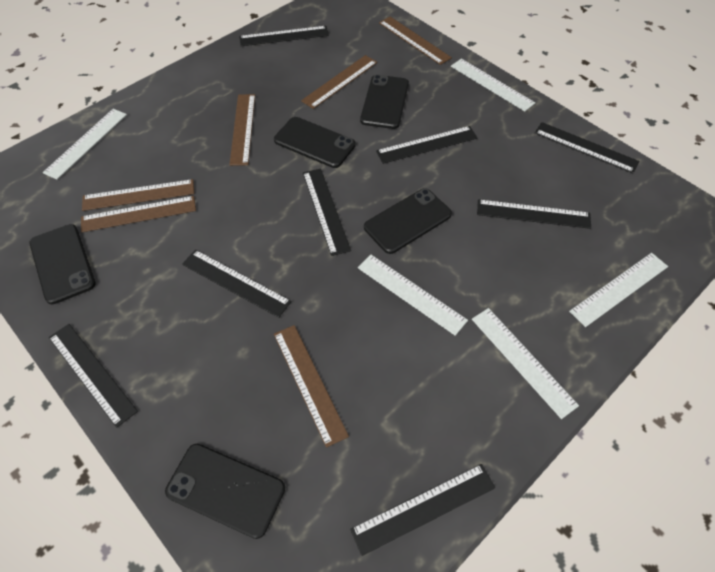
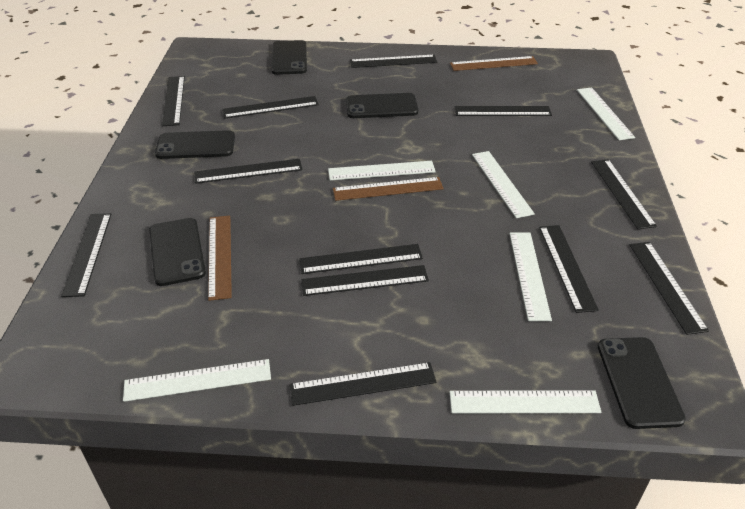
black ruler: 8 -> 12
brown ruler: 6 -> 3
white ruler: 5 -> 6

